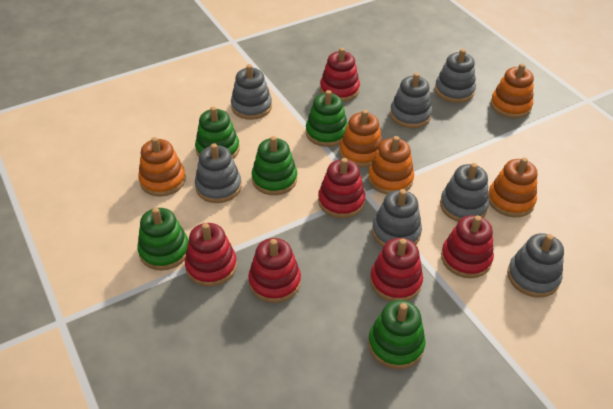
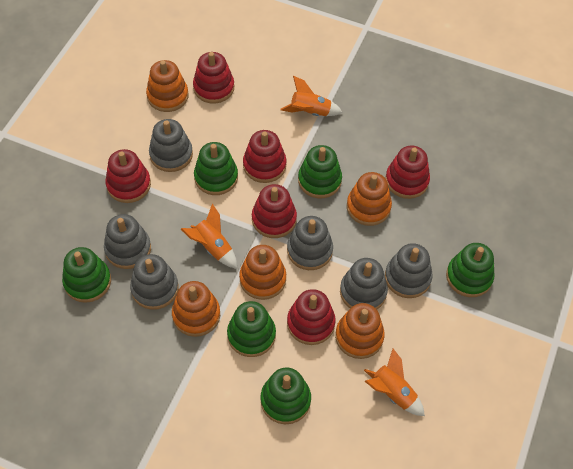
green stacking toy: 5 -> 6
grey stacking toy: 7 -> 6
orange rocket: 0 -> 3

